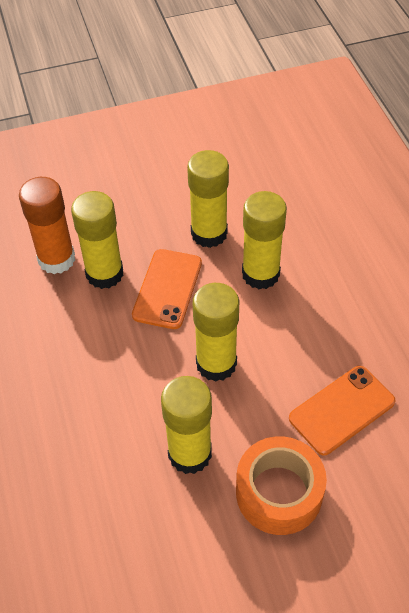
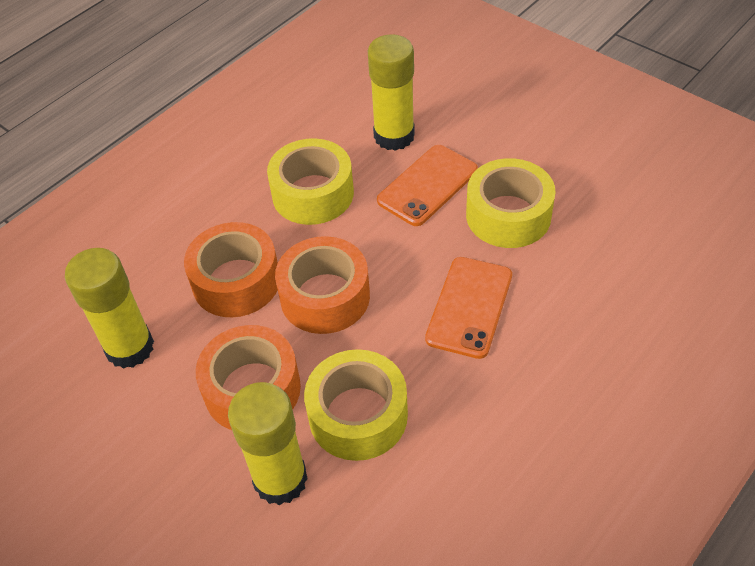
orange glue stick: 1 -> 0
orange tape: 1 -> 3
yellow glue stick: 5 -> 3
yellow tape: 0 -> 3

